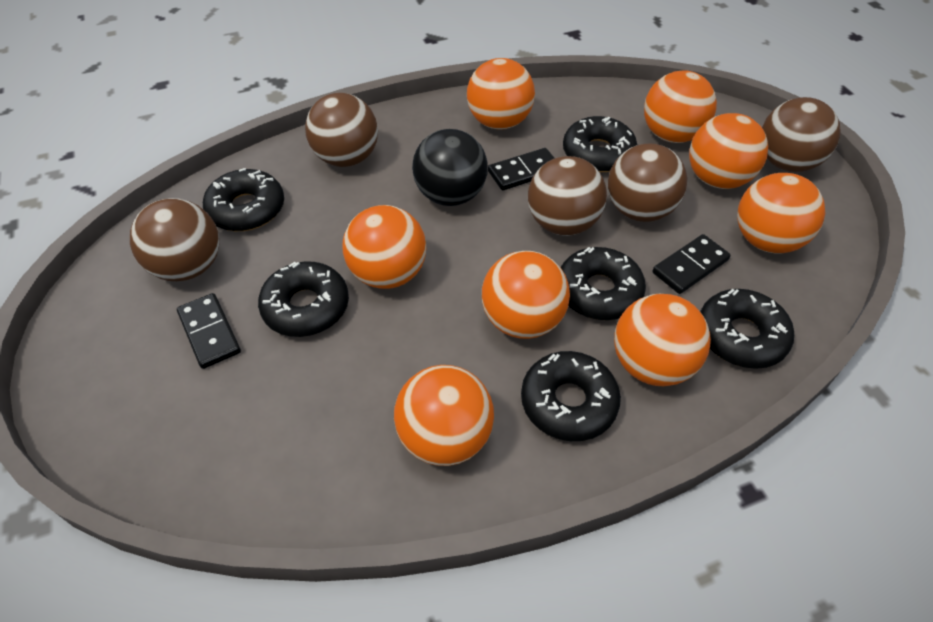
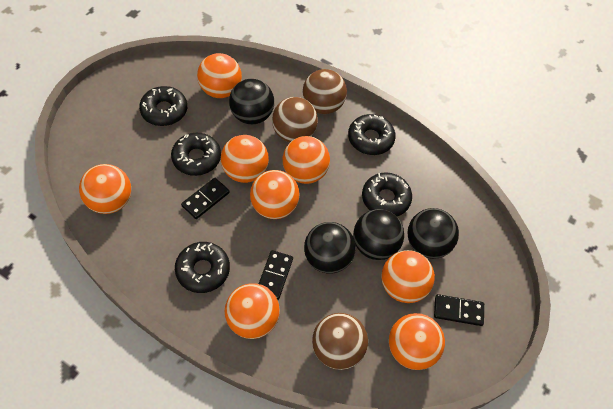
black ball: 1 -> 4
black donut: 6 -> 5
brown ball: 5 -> 3

